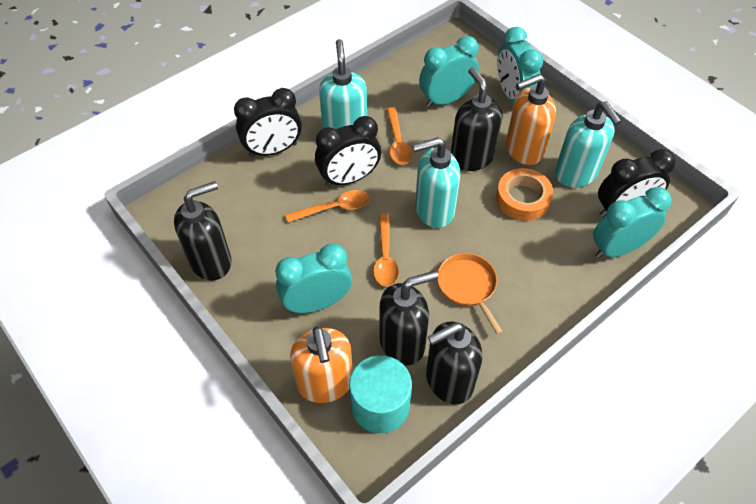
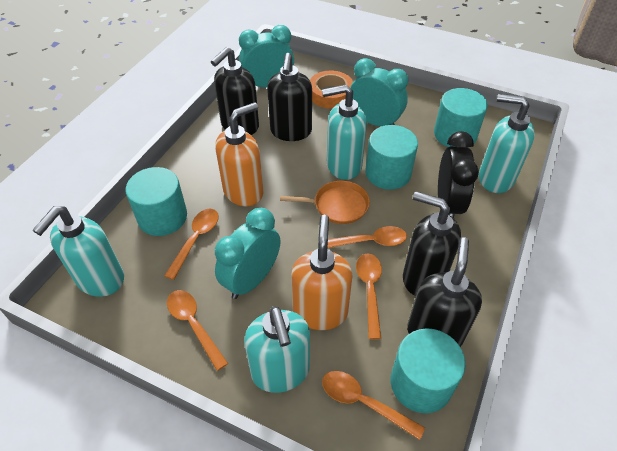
black clock: 3 -> 1
orange spoon: 3 -> 5
turquoise clock: 4 -> 3
turquoise cylinder: 1 -> 4
turquoise soap dispenser: 3 -> 4

